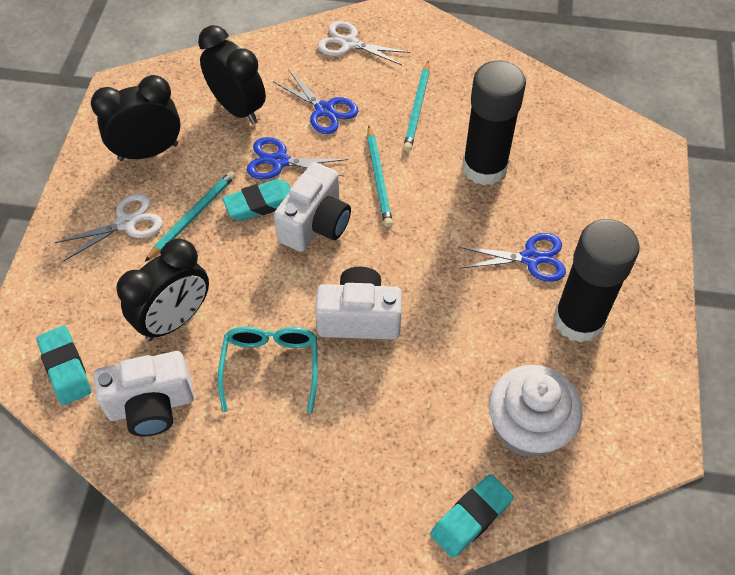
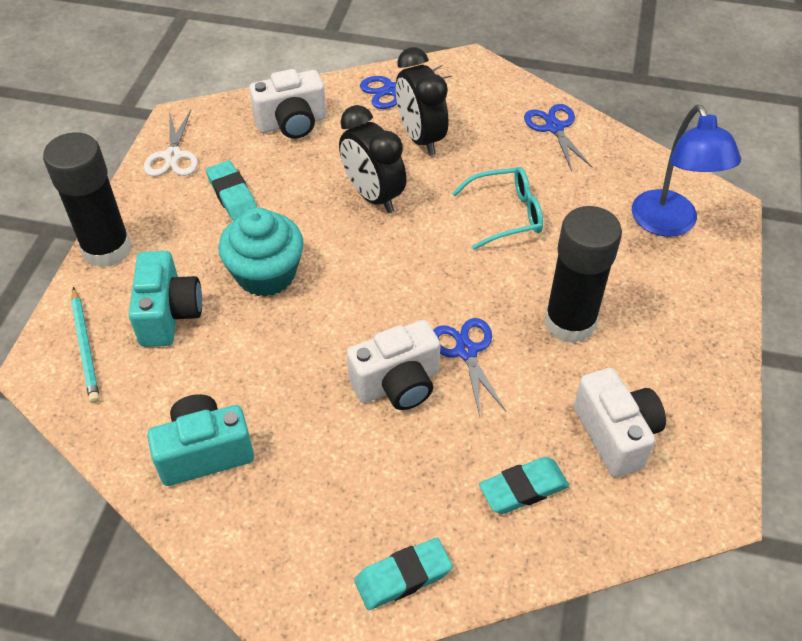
black clock: 3 -> 2
blue lamp: 0 -> 1
turquoise camera: 0 -> 2
turquoise cupcake: 0 -> 1
turquoise pencil: 3 -> 1
white cupcake: 1 -> 0
white scissors: 2 -> 1

